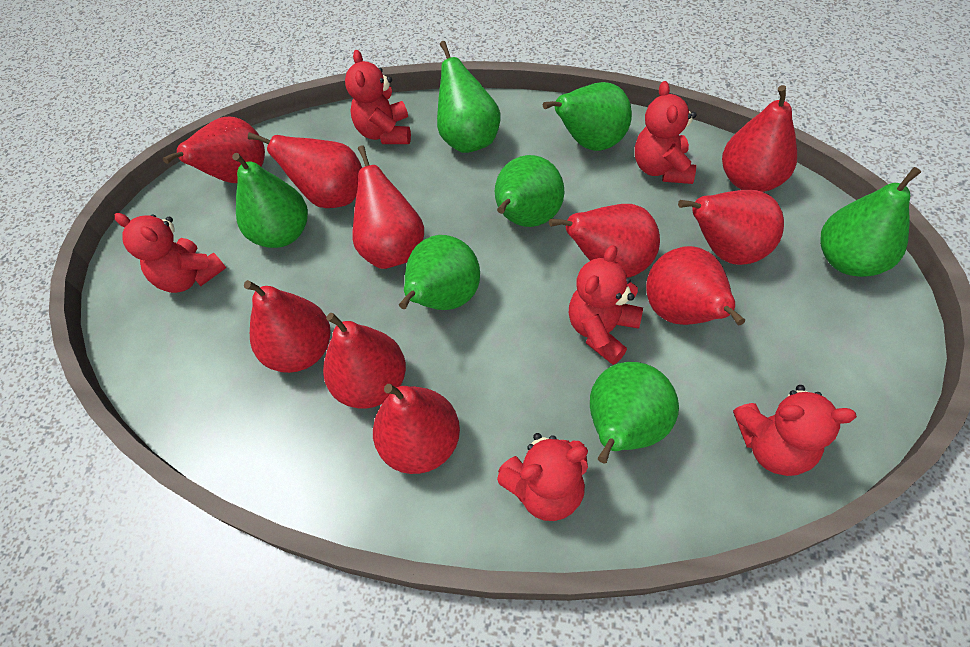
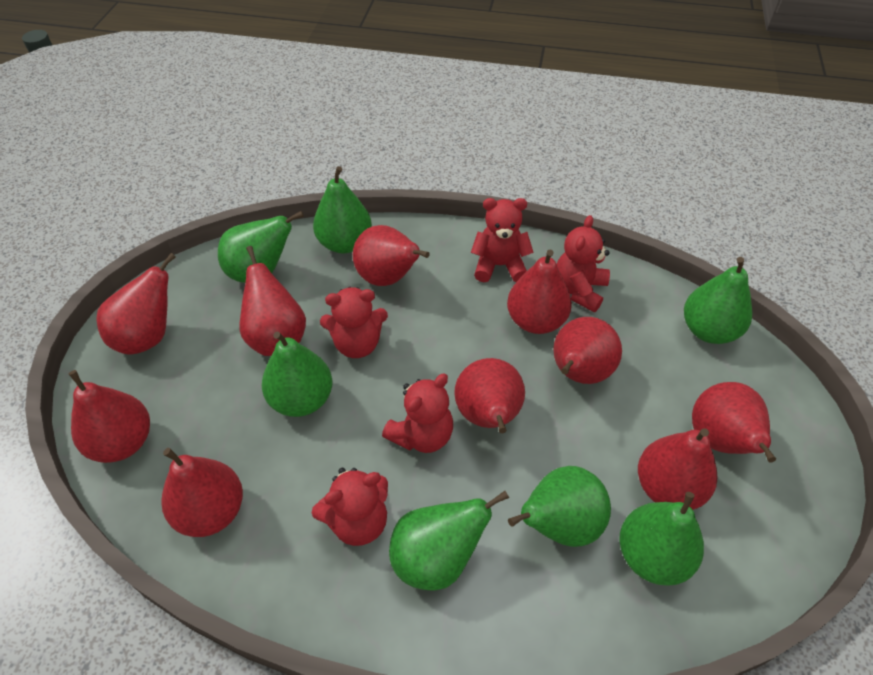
red teddy bear: 6 -> 5

